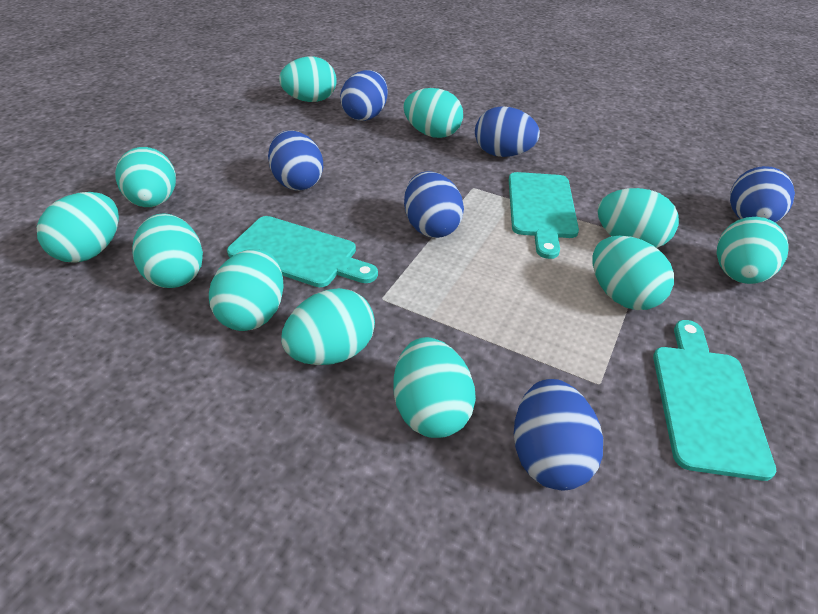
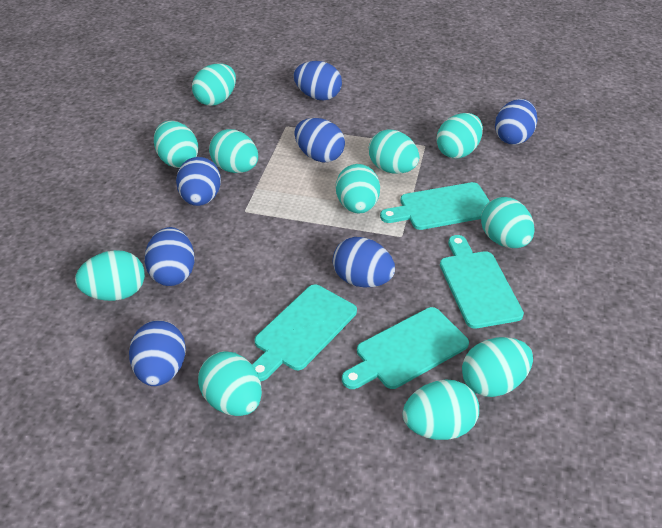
blue egg: 6 -> 7
turquoise cutting board: 3 -> 4

